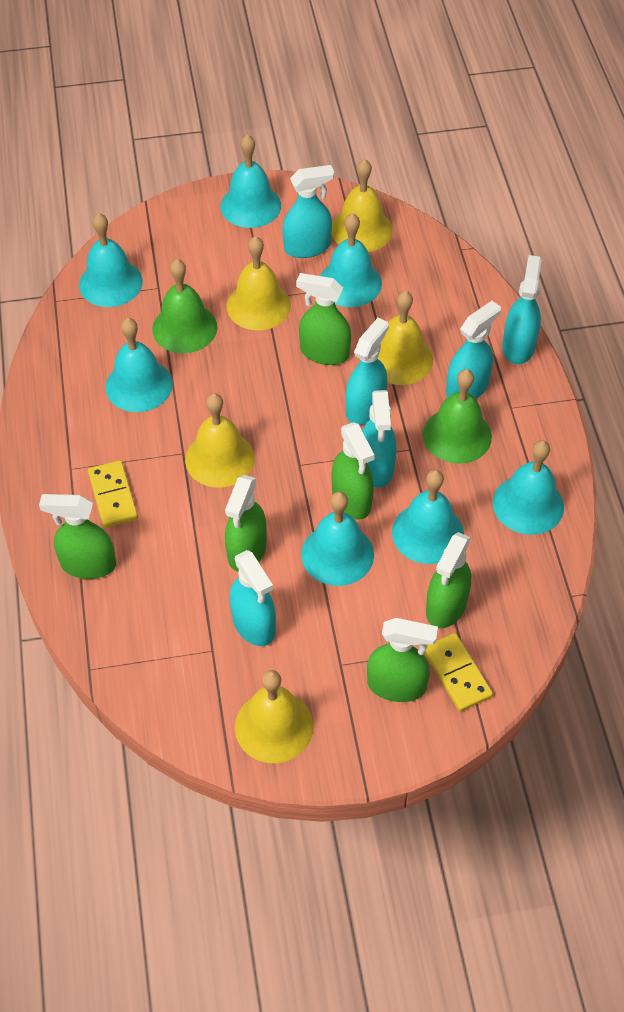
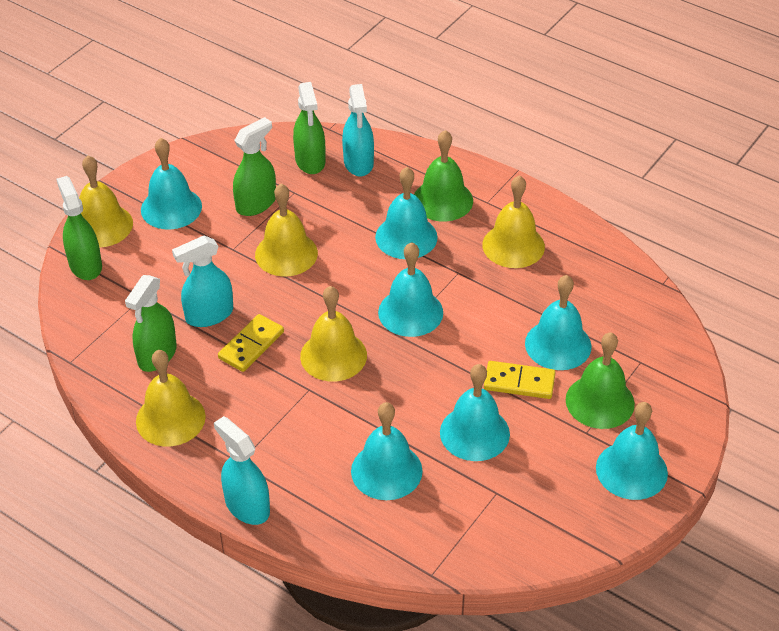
green spray bottle: 6 -> 4
turquoise spray bottle: 6 -> 3

